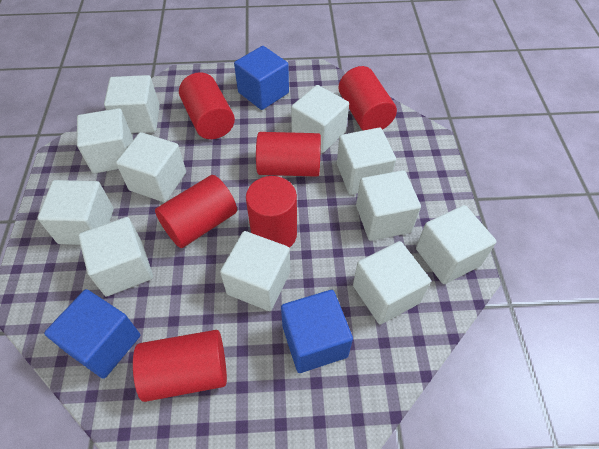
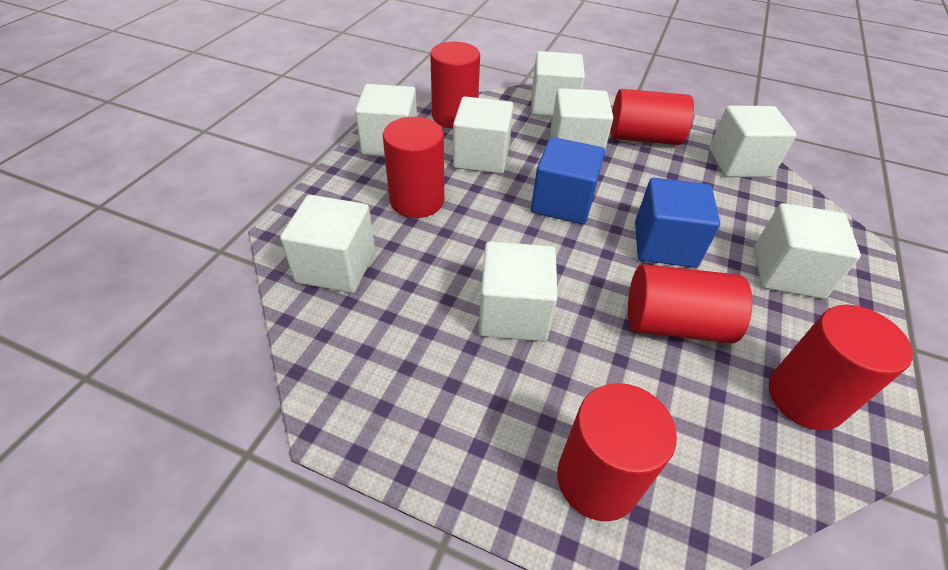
blue cube: 3 -> 2
white cube: 11 -> 8

